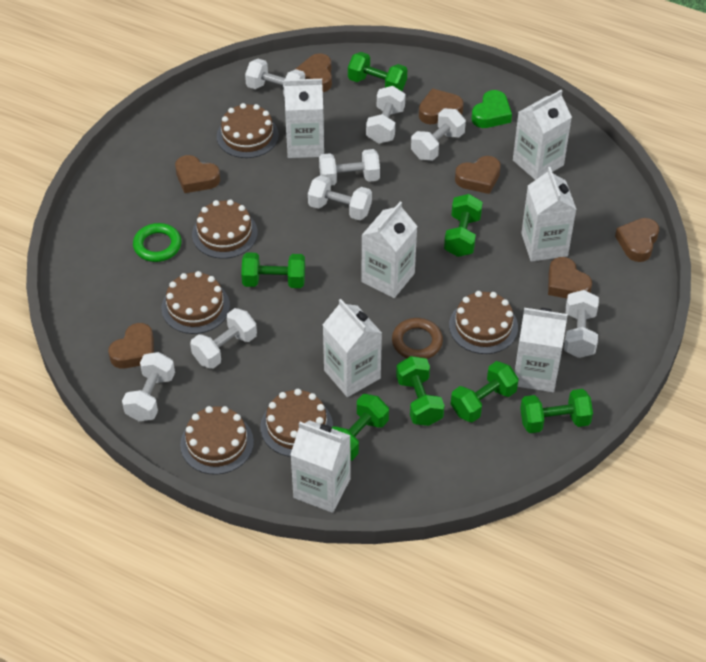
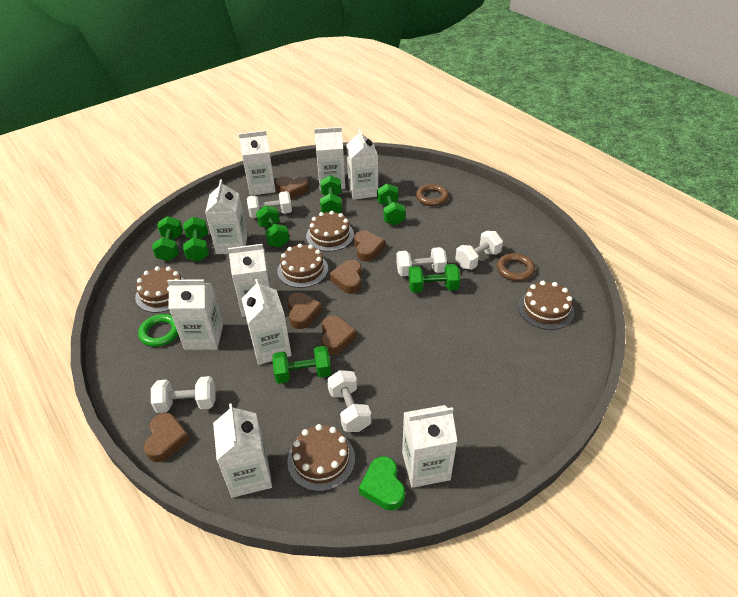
brown cake: 6 -> 5
brown heart: 7 -> 6
brown ring: 1 -> 2
white carton: 7 -> 9
white dumbbell: 8 -> 5

